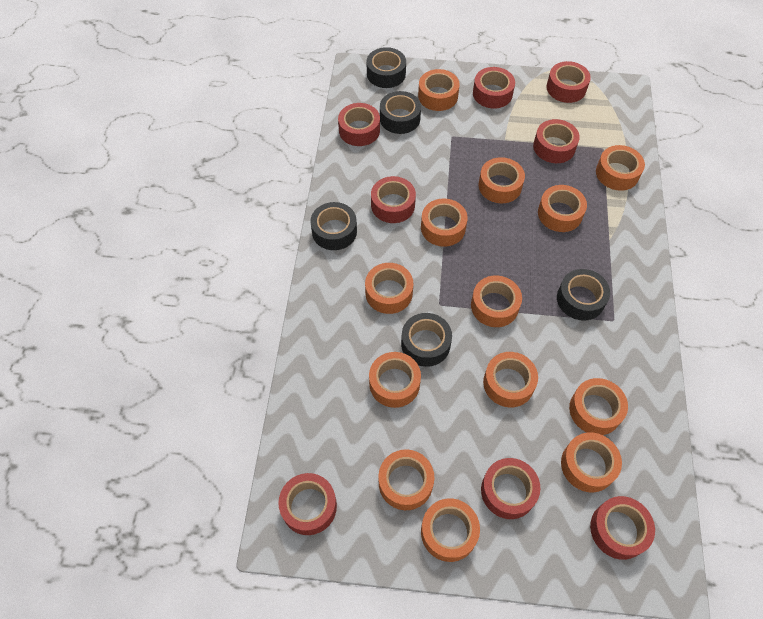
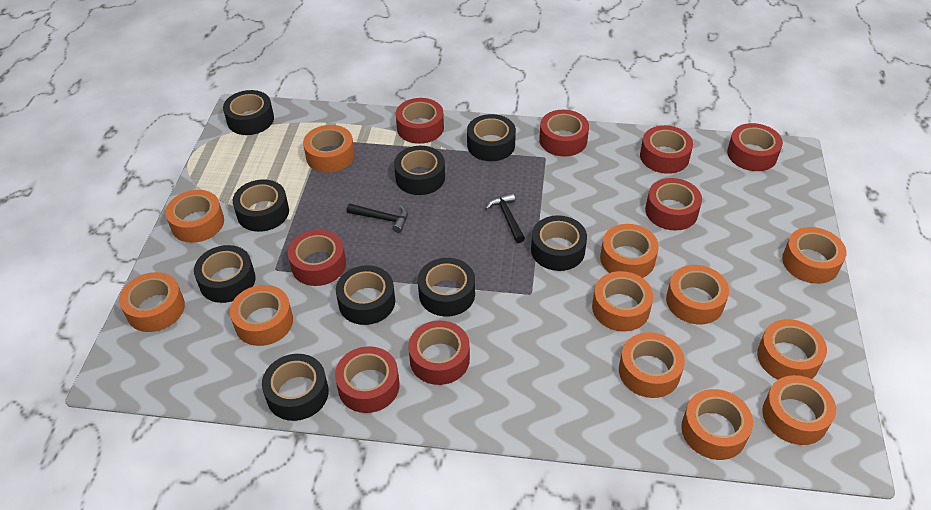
black hammer: 0 -> 2
black tape: 5 -> 9
orange tape: 13 -> 12

